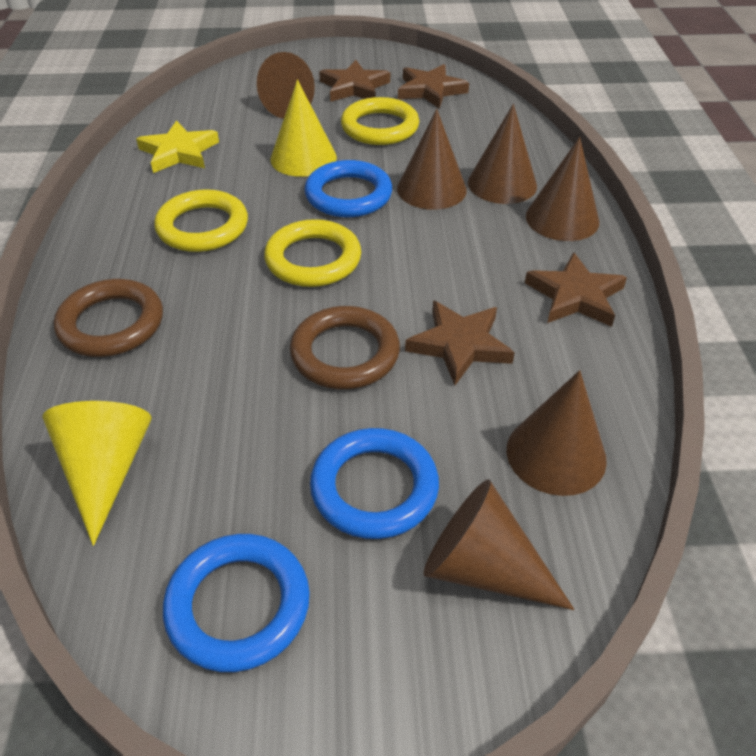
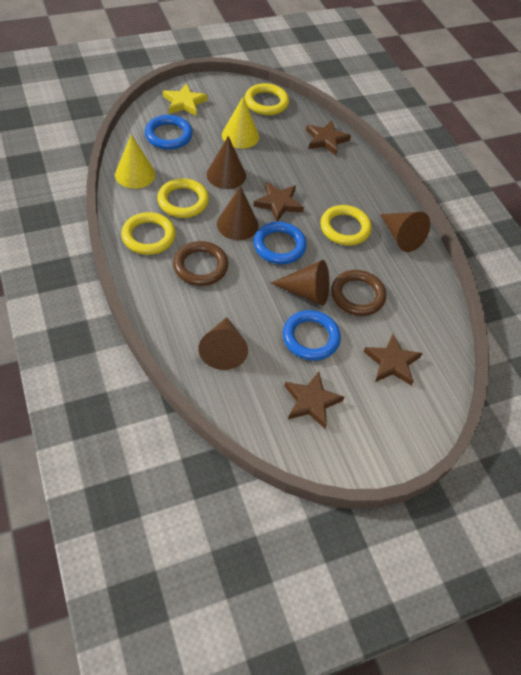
brown cone: 6 -> 5
yellow ring: 3 -> 4

